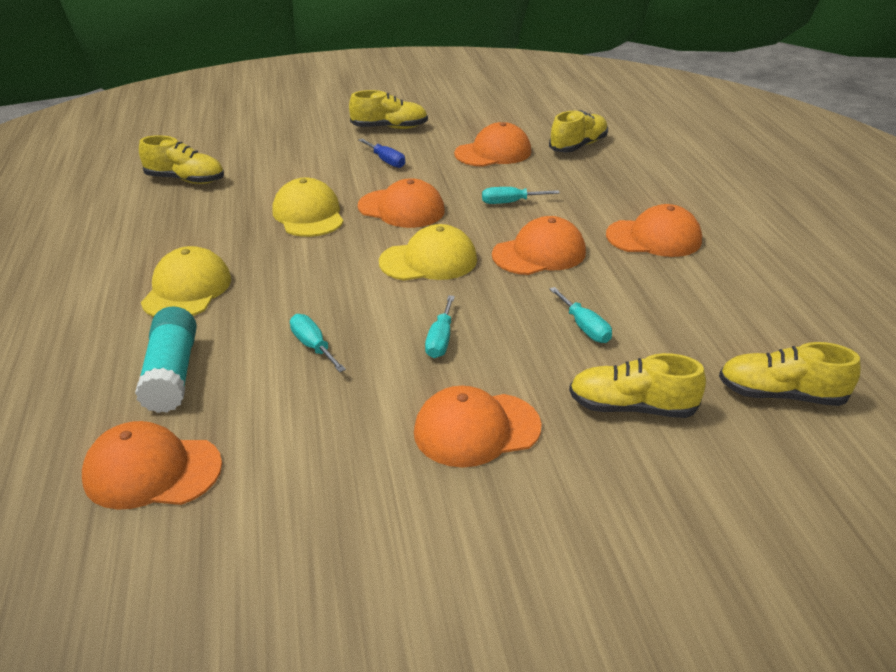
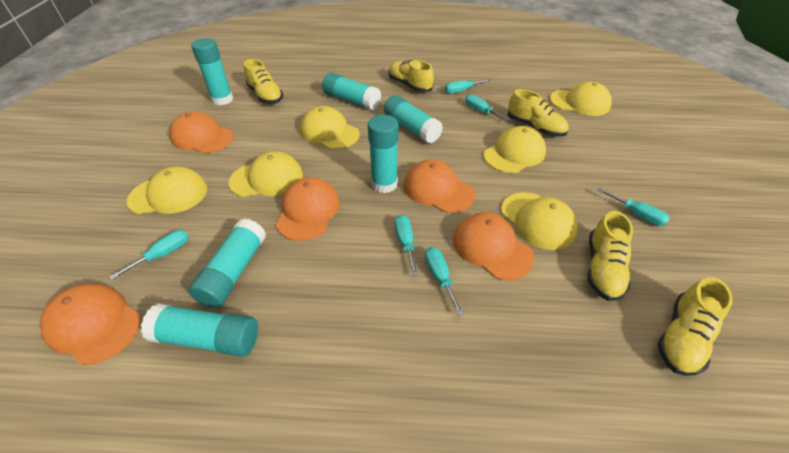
blue screwdriver: 1 -> 0
orange cap: 6 -> 5
turquoise glue stick: 1 -> 6
turquoise screwdriver: 4 -> 6
yellow cap: 3 -> 6

